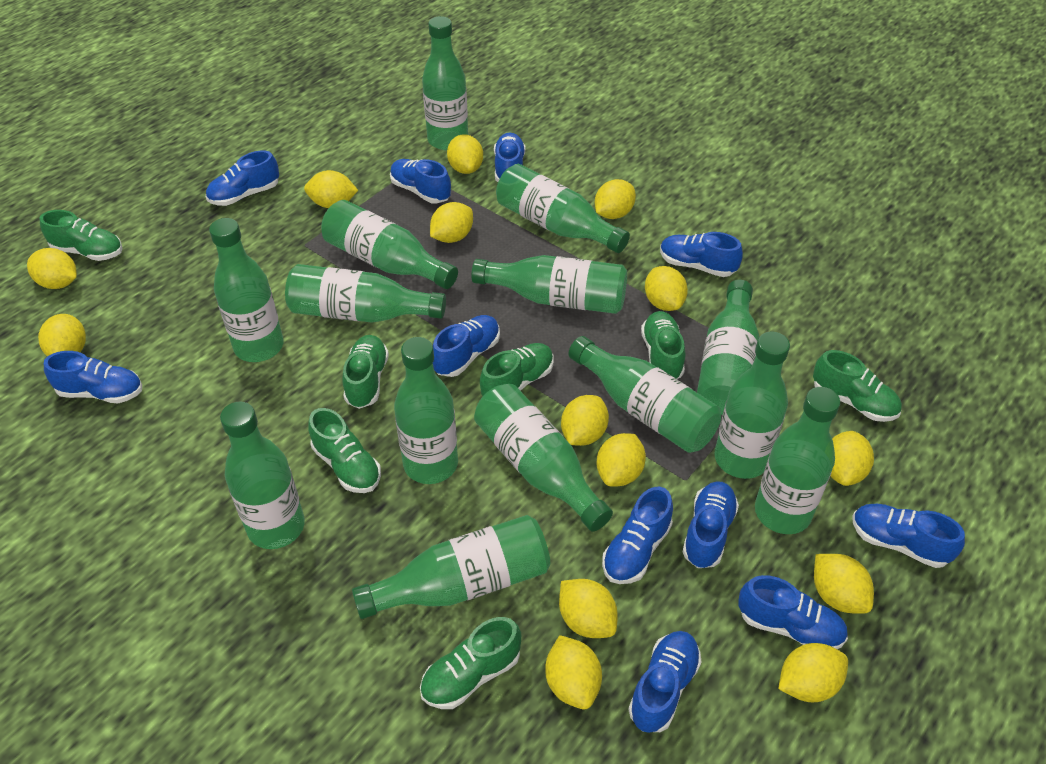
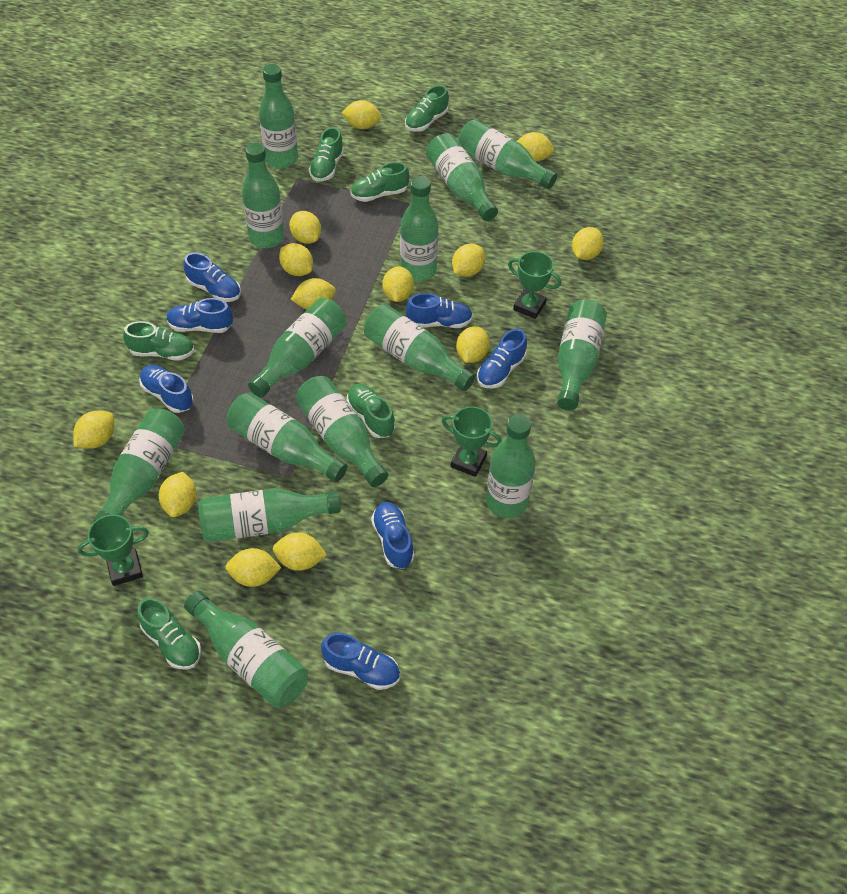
blue shoe: 11 -> 7
green shoe: 7 -> 6
green trophy: 0 -> 3
yellow lemon: 14 -> 13

